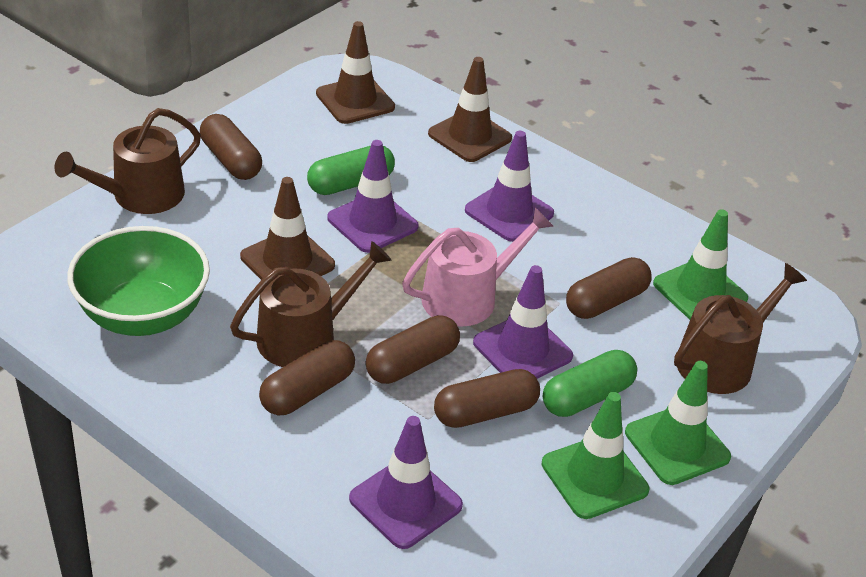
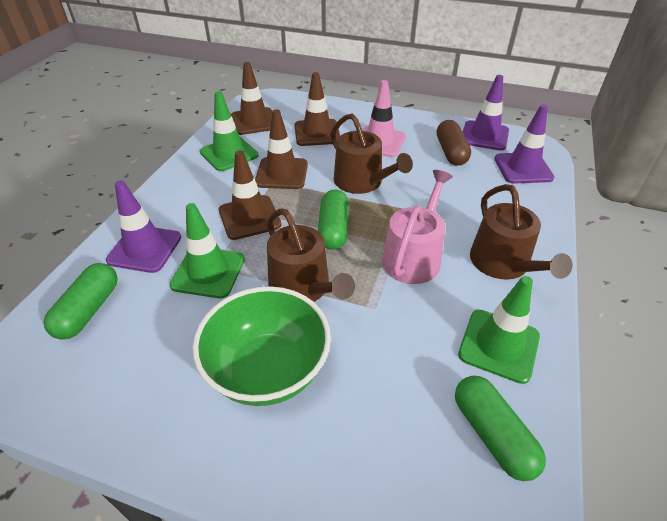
brown capsule: 5 -> 1
brown traffic cone: 3 -> 4
green capsule: 2 -> 3
pink traffic cone: 0 -> 1
purple traffic cone: 4 -> 3

